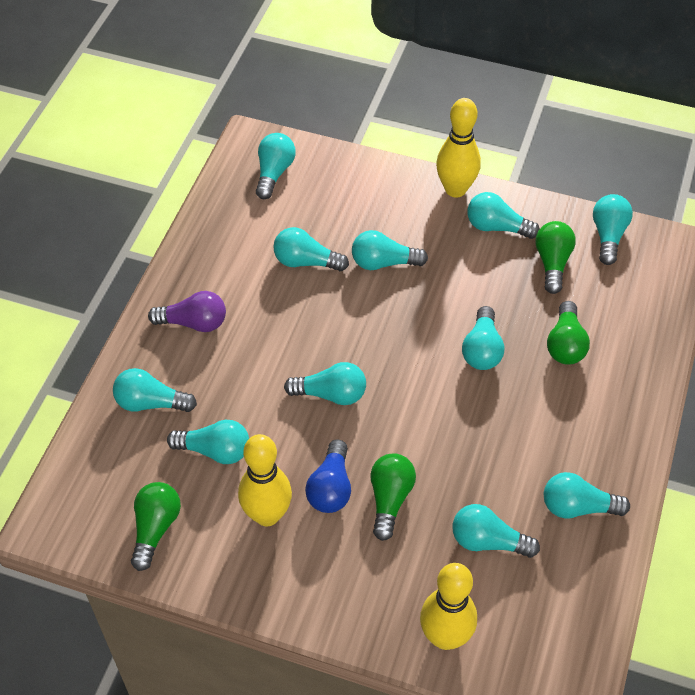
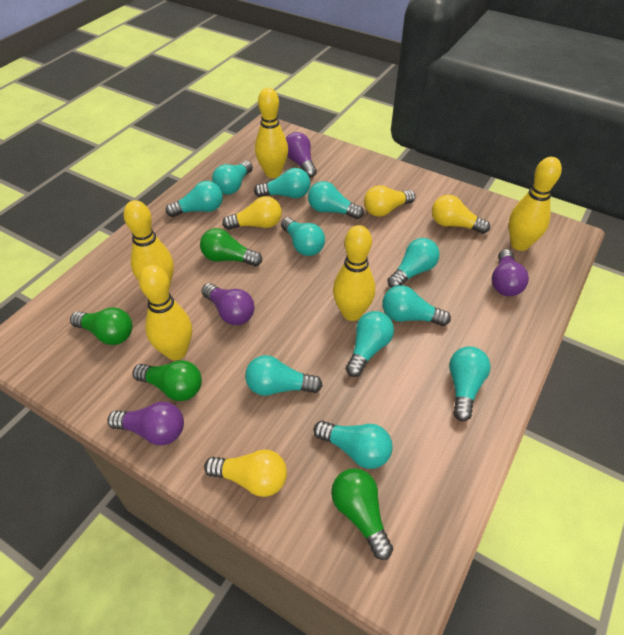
blue light bulb: 1 -> 0
purple light bulb: 1 -> 4
yellow bowling pin: 3 -> 5
yellow light bulb: 0 -> 4

